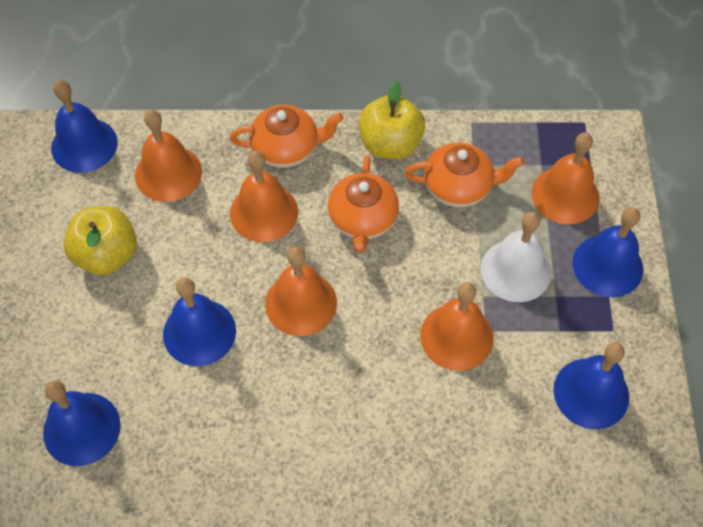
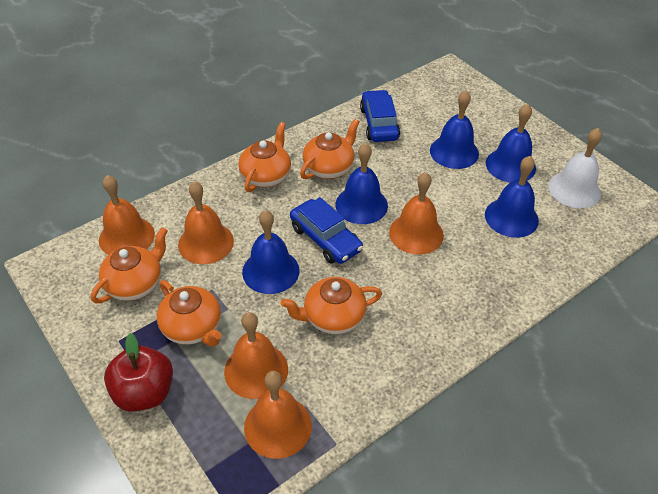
blue car: 0 -> 2
orange teapot: 3 -> 5
red apple: 0 -> 1
yellow apple: 2 -> 0

